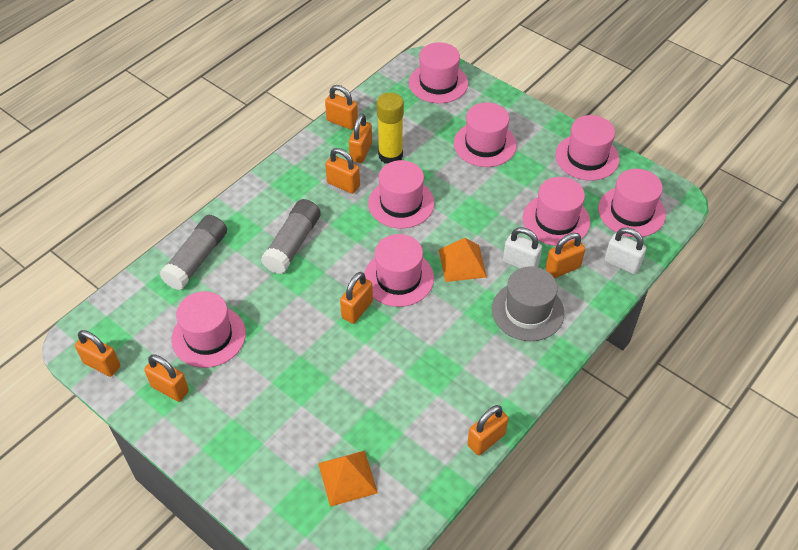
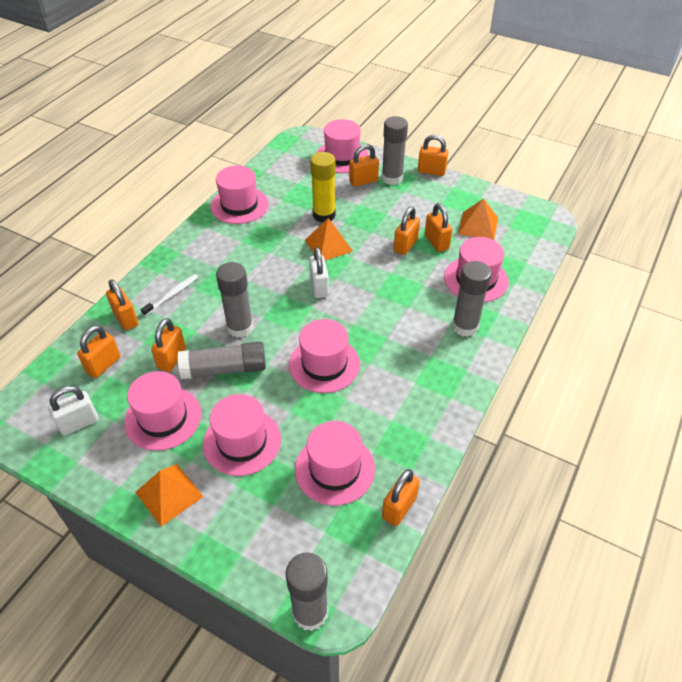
grey glue stick: 2 -> 5
grey hat: 1 -> 0
orange pyramid: 2 -> 3
pink hat: 8 -> 7
white toothbrush: 0 -> 1

